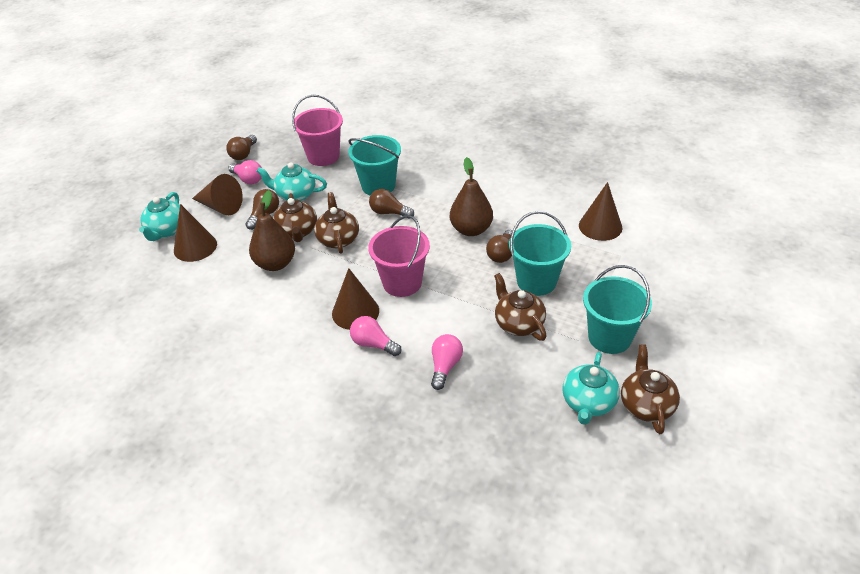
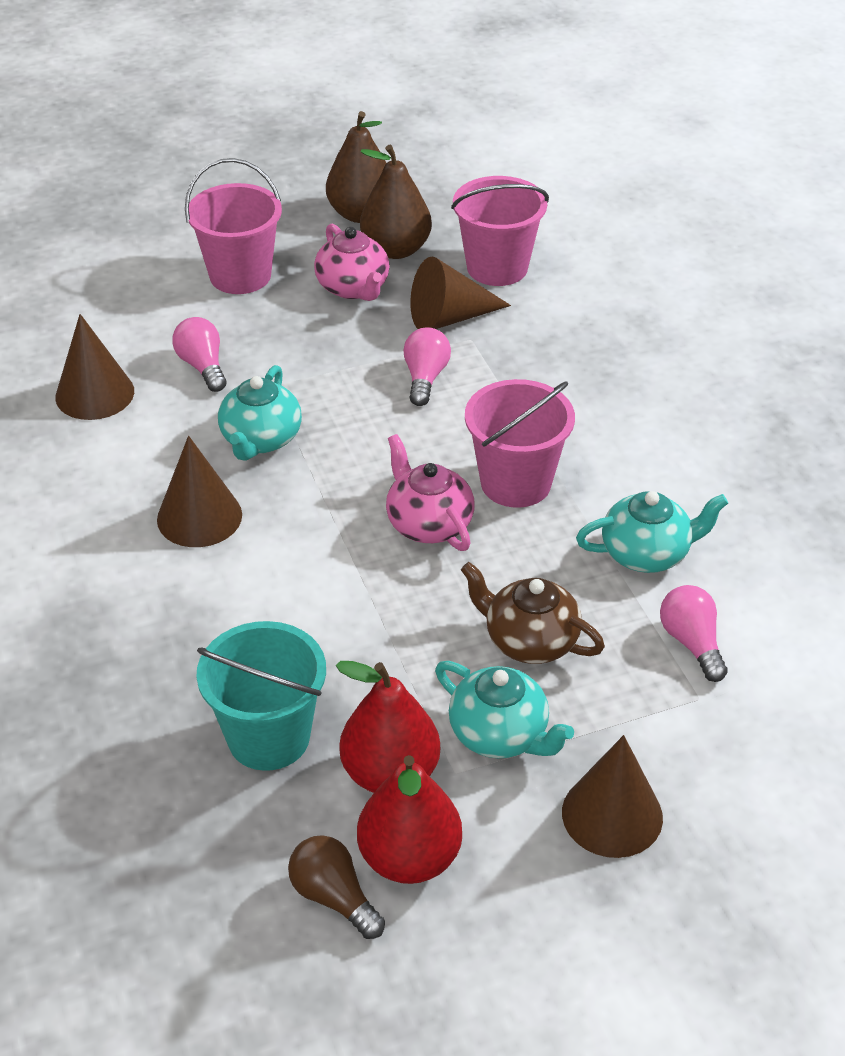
brown light bulb: 4 -> 1
brown teapot: 4 -> 1
pink bucket: 2 -> 3
pink teapot: 0 -> 2
red pear: 0 -> 2
turquoise bucket: 3 -> 1

